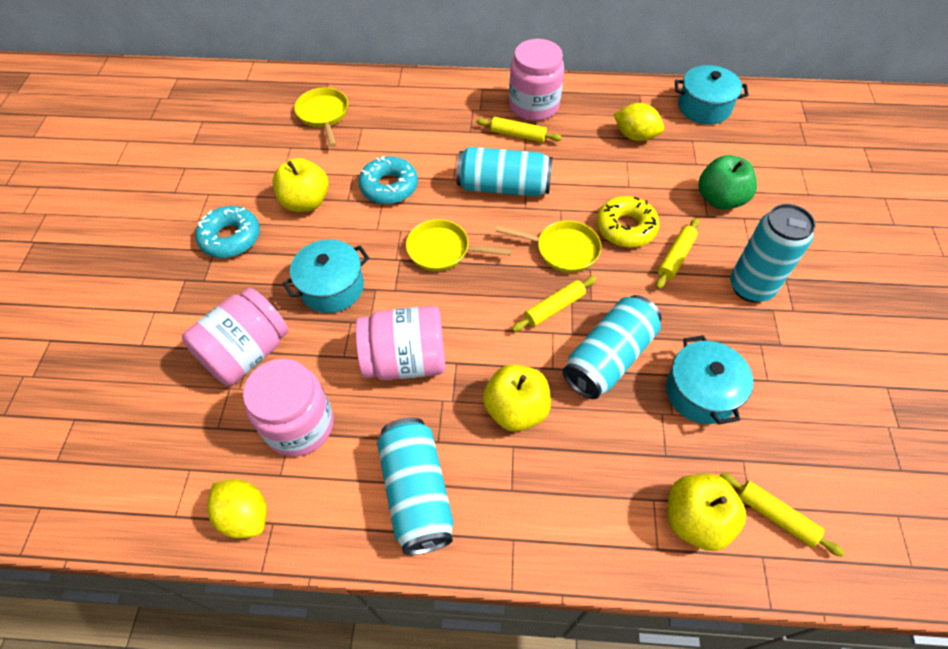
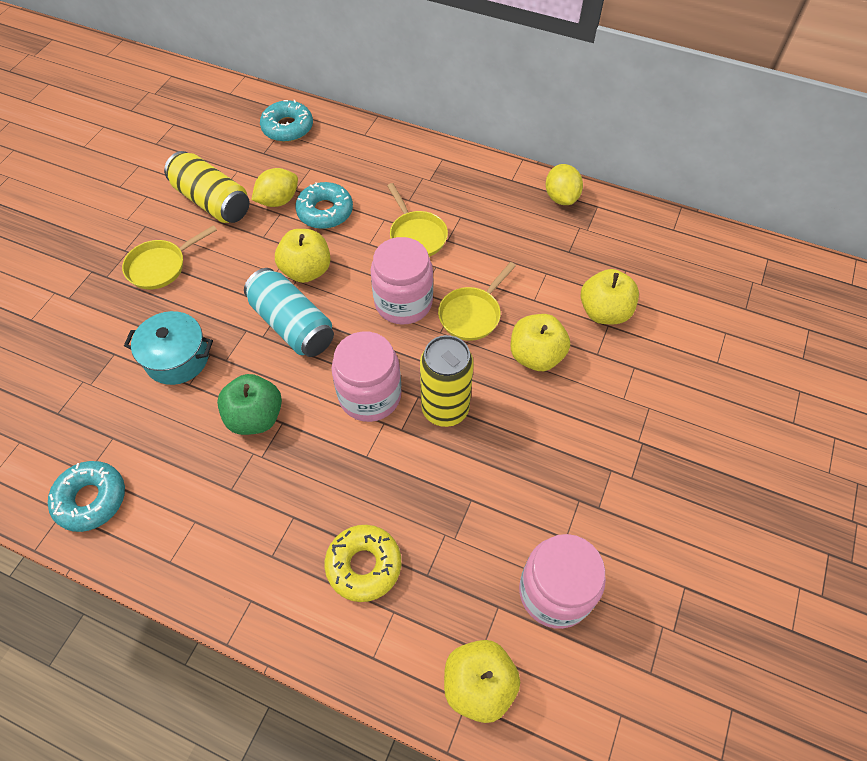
pink jar: 4 -> 3
turquoise can: 4 -> 1
turquoise donut: 2 -> 3
turquoise pot: 3 -> 1
yellow apple: 3 -> 4
yellow can: 0 -> 2
yellow rolling pin: 4 -> 0

